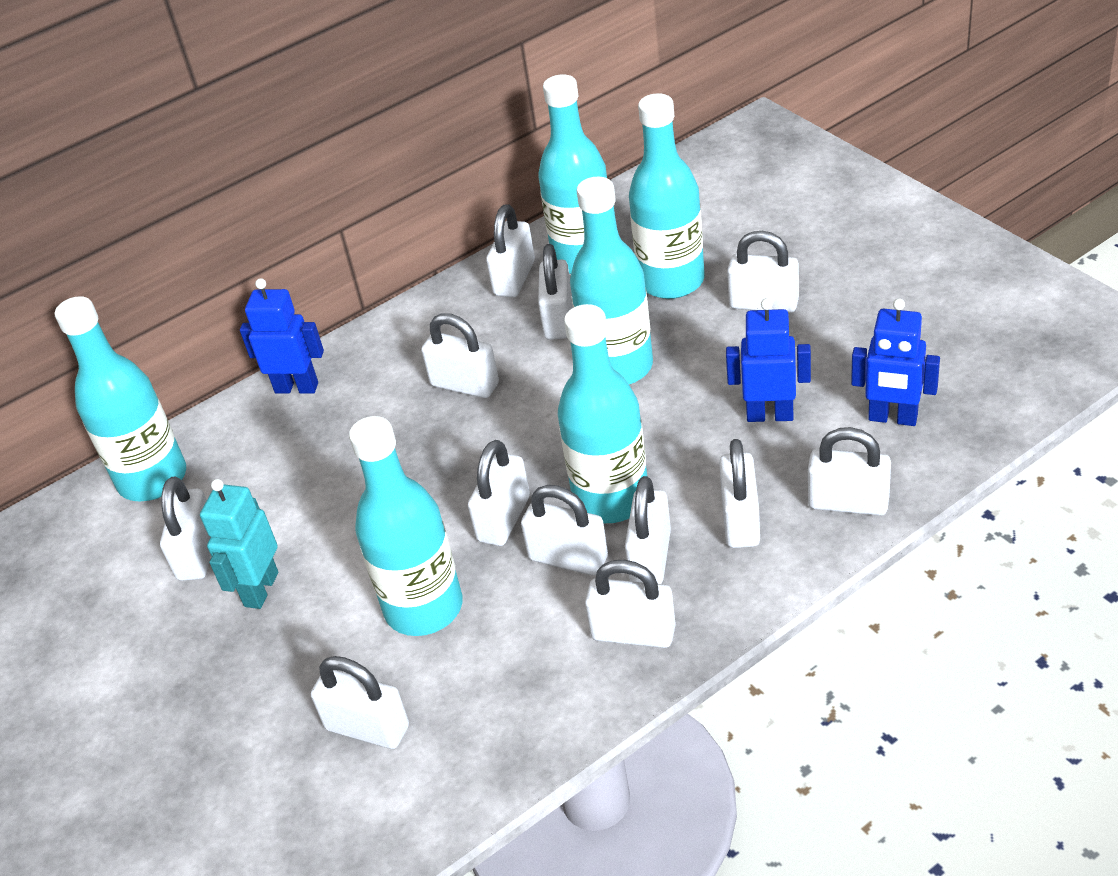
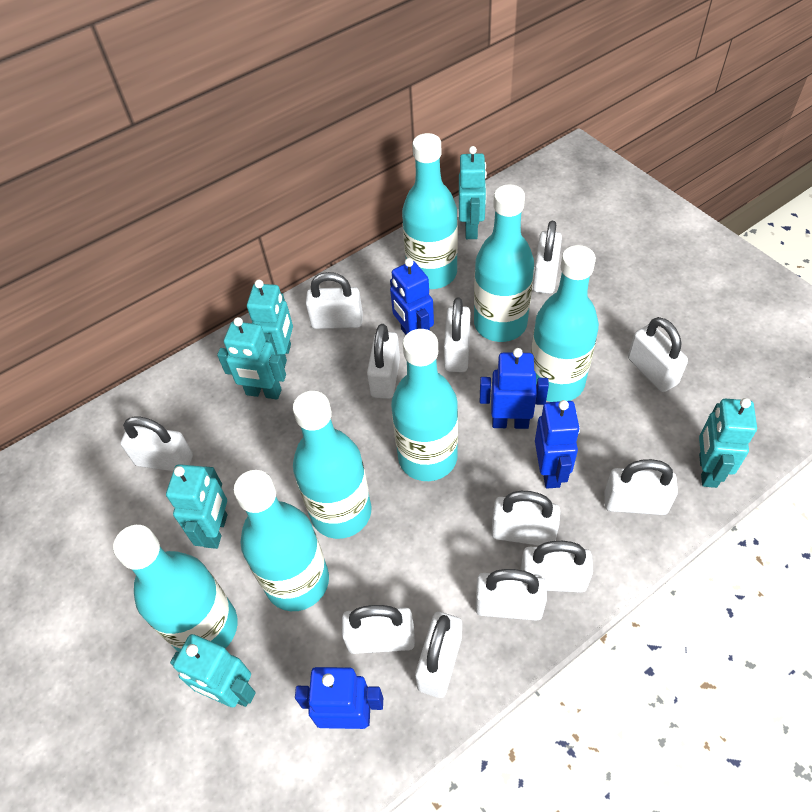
blue robot: 3 -> 4
turquoise bottle: 6 -> 7
turquoise robot: 1 -> 6

